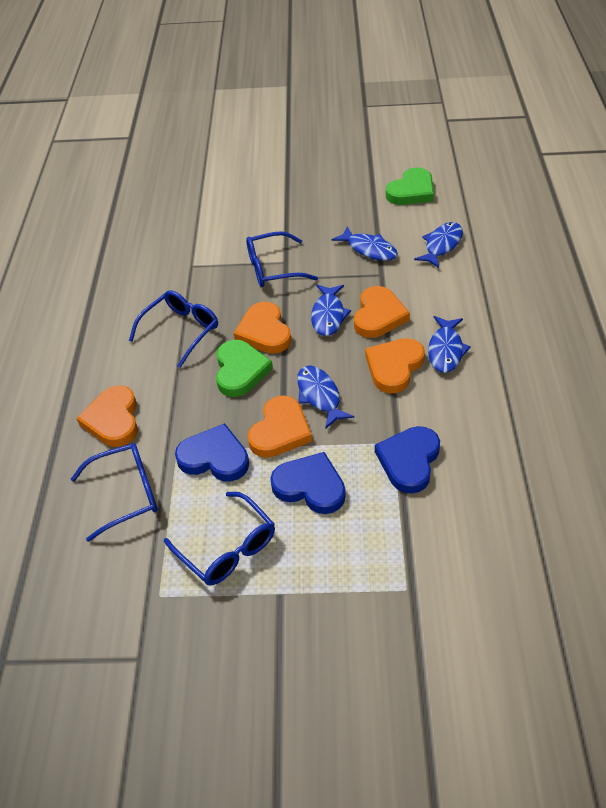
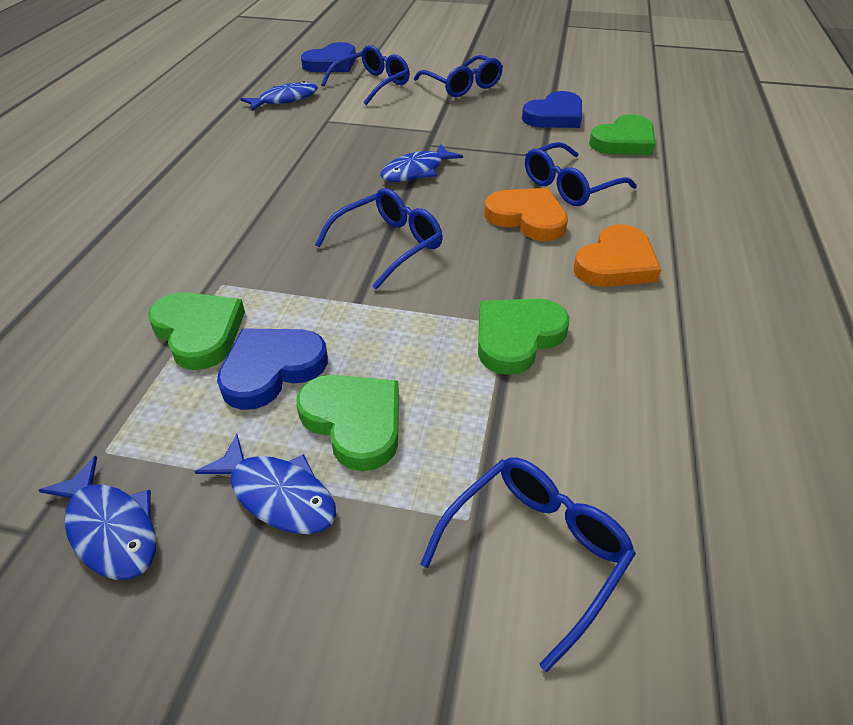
blue fish: 5 -> 4
blue glasses: 4 -> 5
green heart: 2 -> 4
orange heart: 5 -> 2

